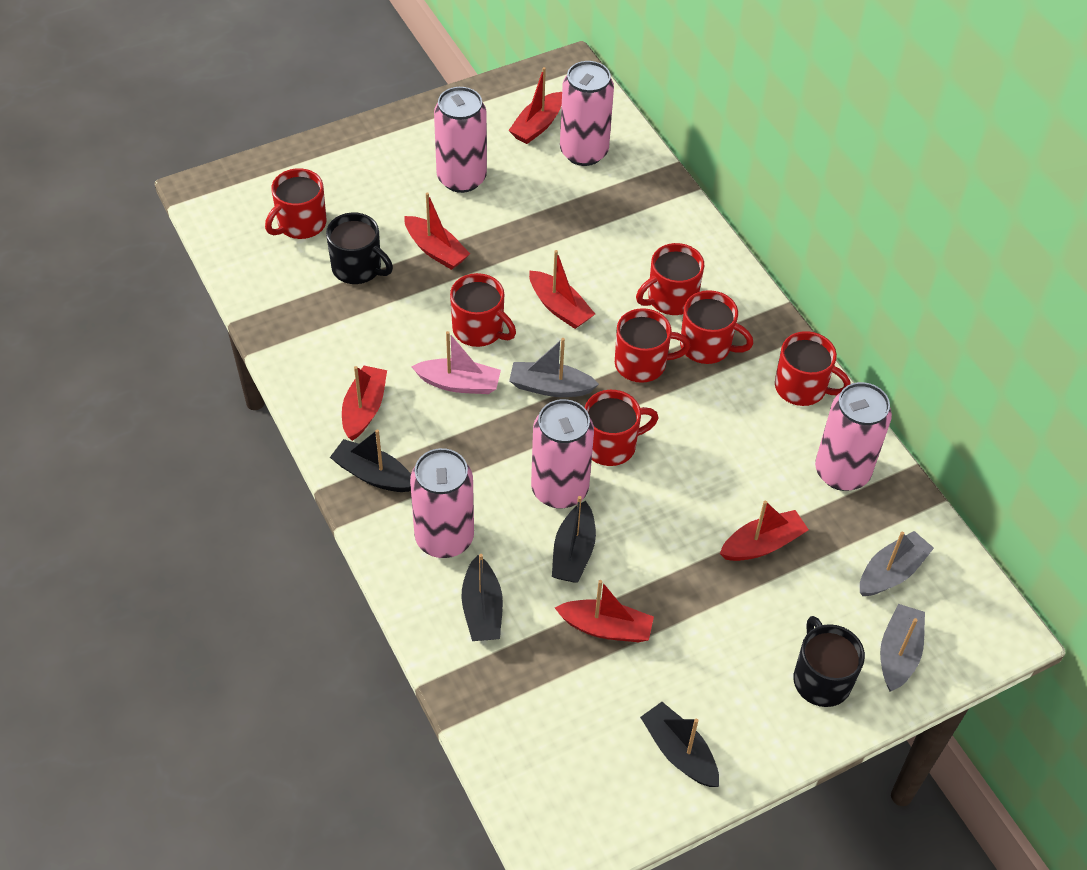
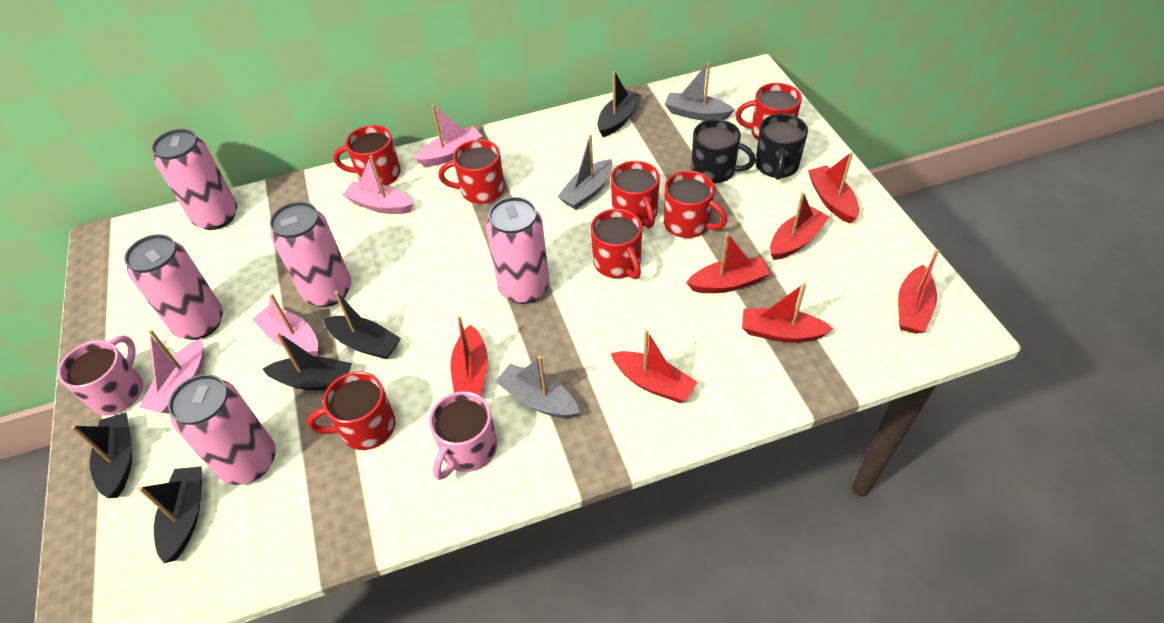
black boat: 4 -> 5
pink boat: 1 -> 4
pink mug: 0 -> 2
red boat: 6 -> 7

